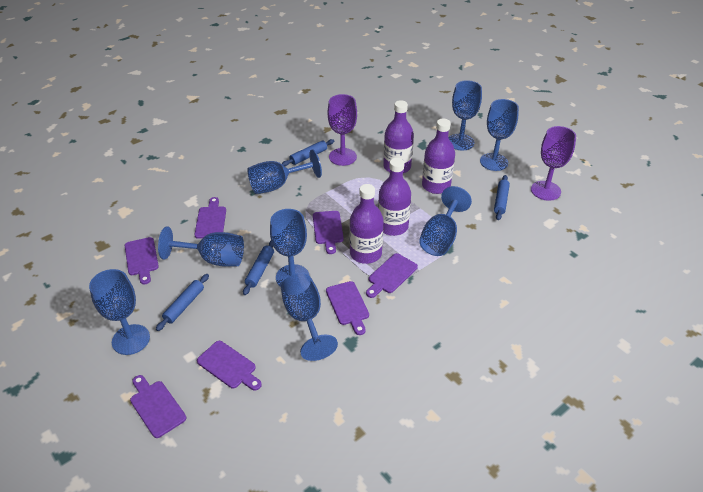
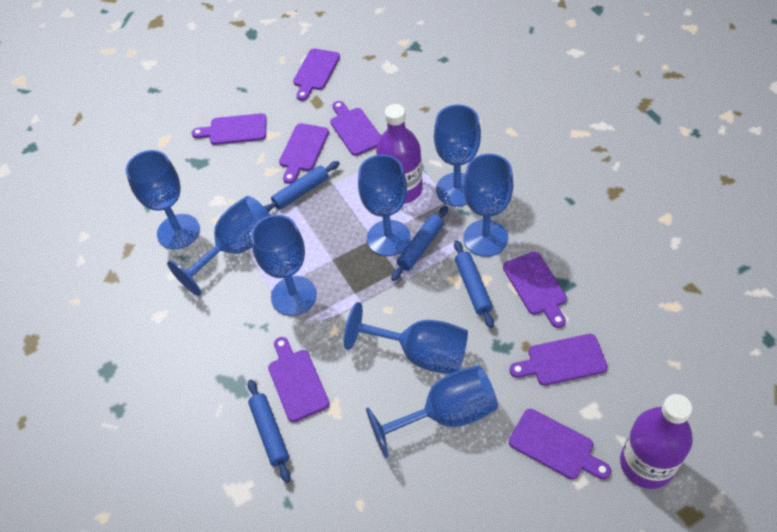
purple bottle: 4 -> 2
purple cutting board: 7 -> 8
purple goblet: 2 -> 0

